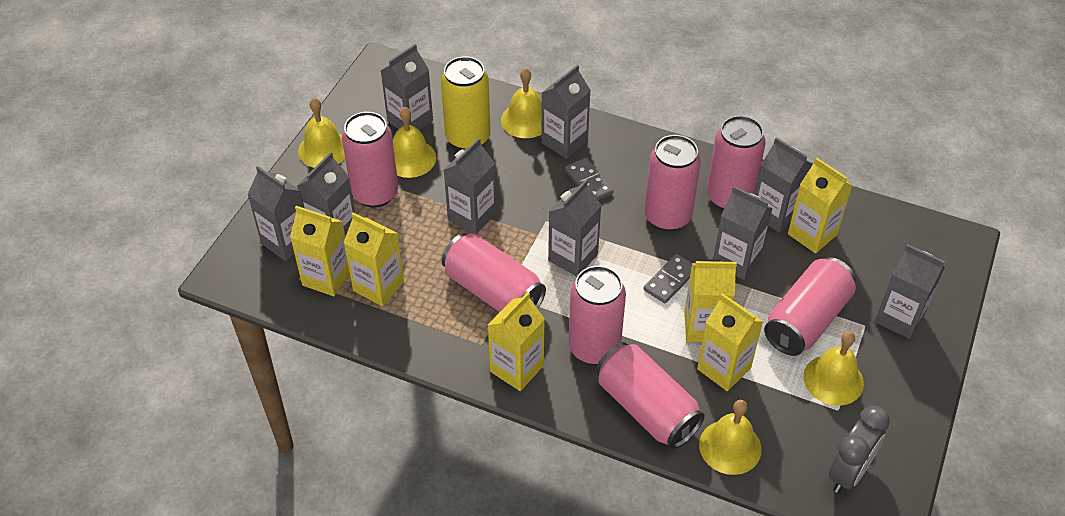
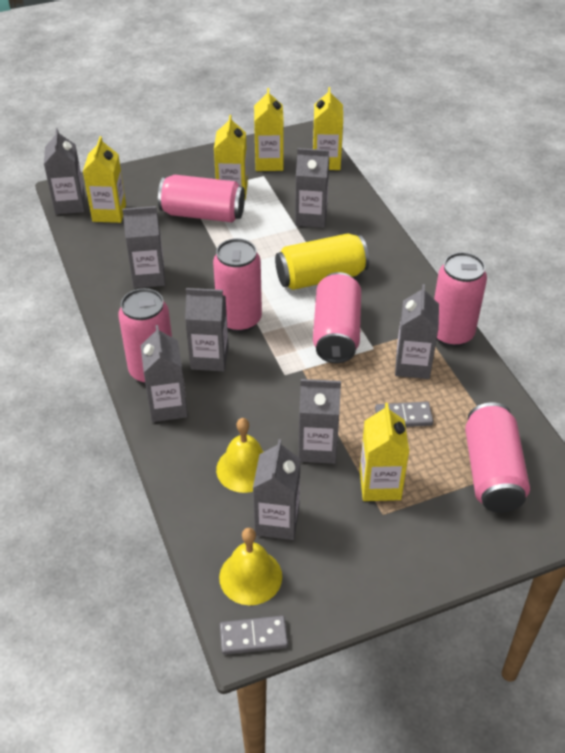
grey carton: 9 -> 8
grey clock: 1 -> 0
pink can: 7 -> 6
yellow bell: 5 -> 2
yellow carton: 6 -> 5

